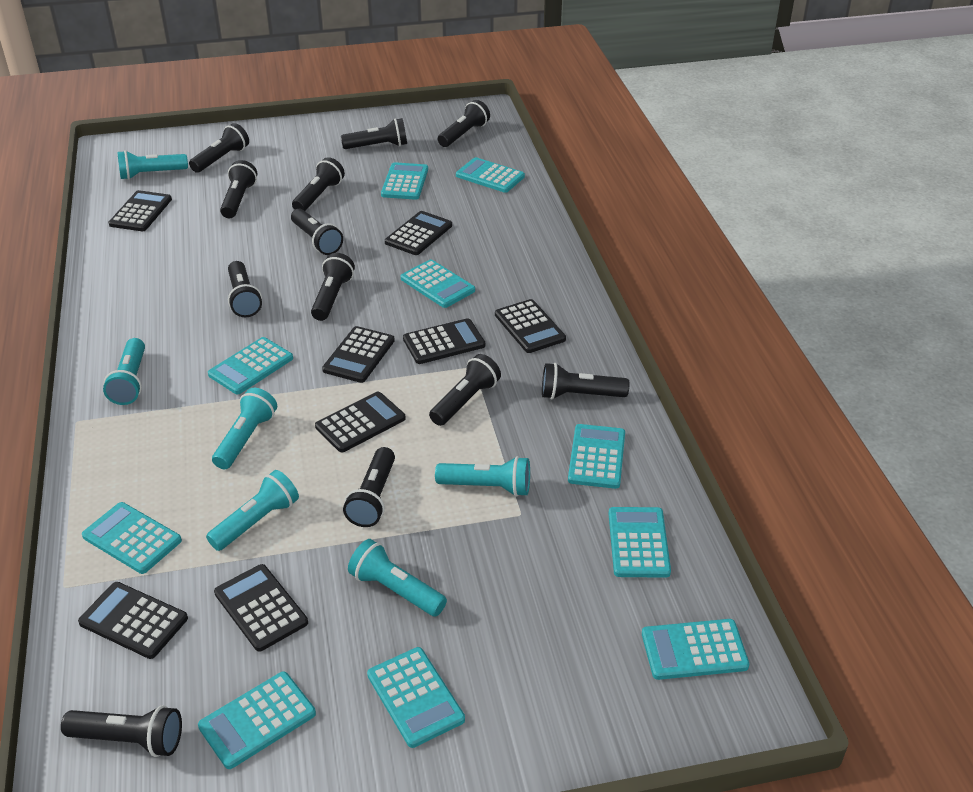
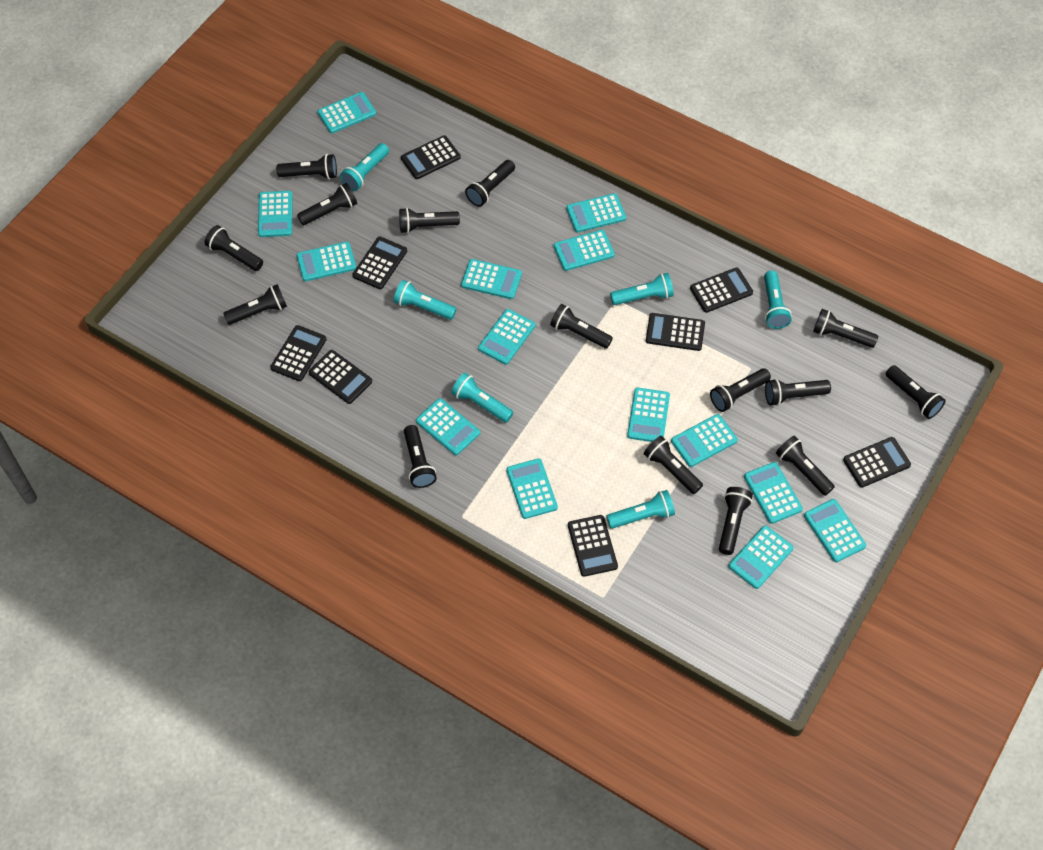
black flashlight: 12 -> 15
turquoise calculator: 10 -> 14

